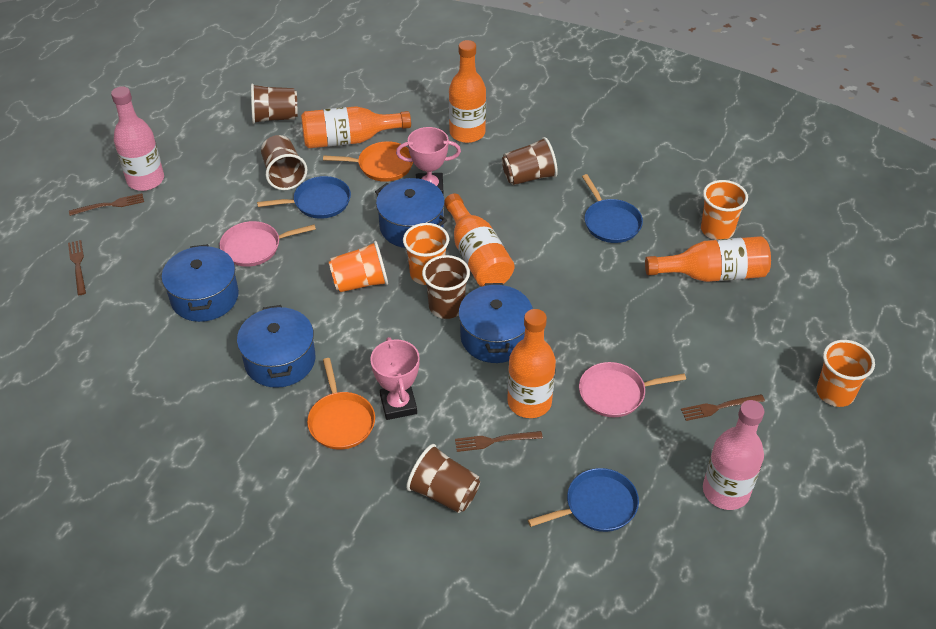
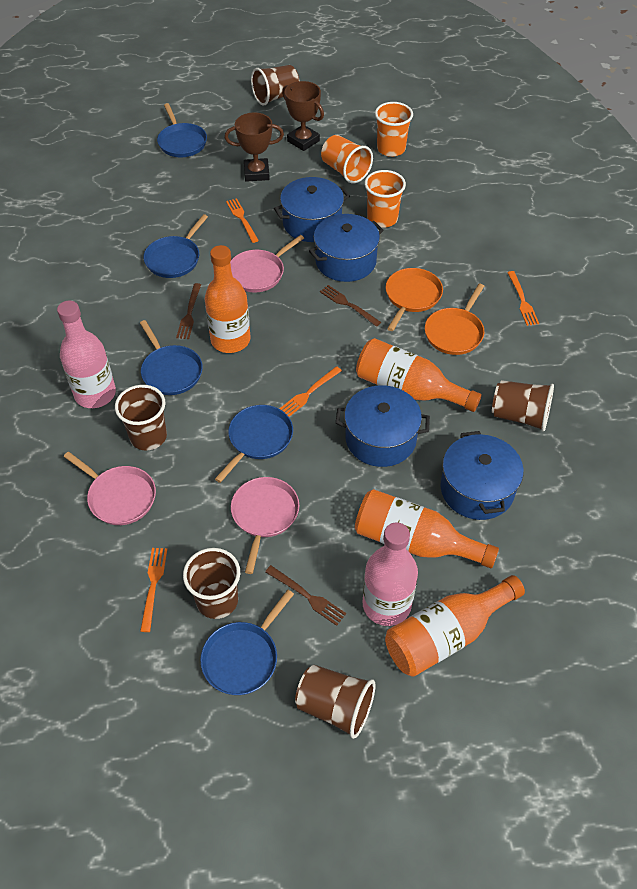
blue pan: 3 -> 5
brown fork: 4 -> 3
brown trophy: 0 -> 2
orange bottle: 5 -> 4
orange cup: 4 -> 3
orange fork: 0 -> 4
pink pan: 2 -> 3
pink trophy: 2 -> 0

